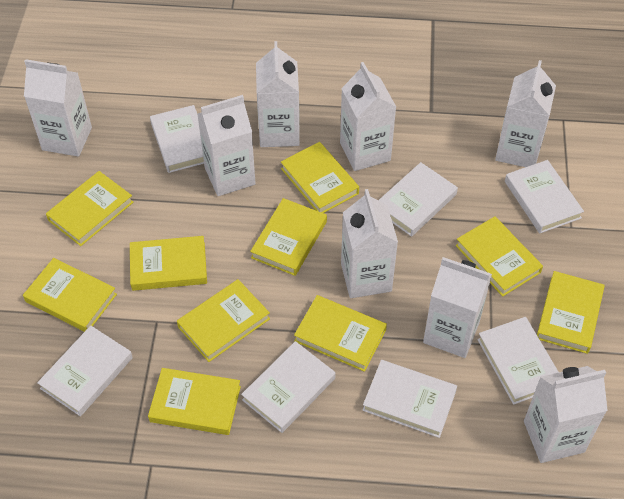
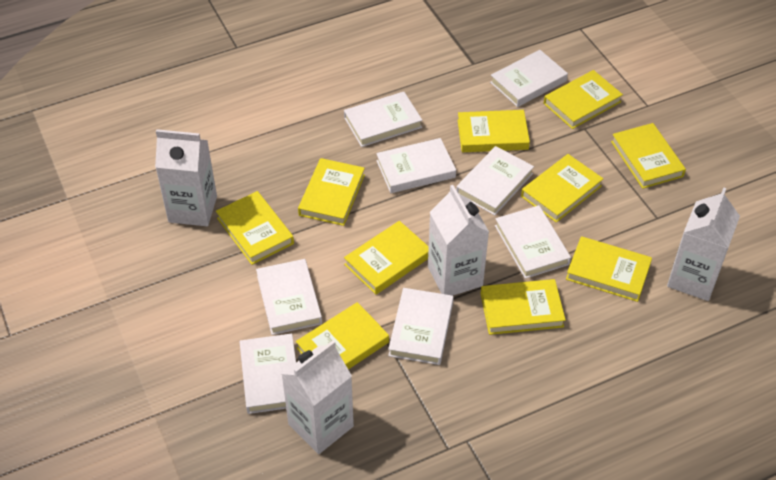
white book: 7 -> 8
white carton: 8 -> 4

